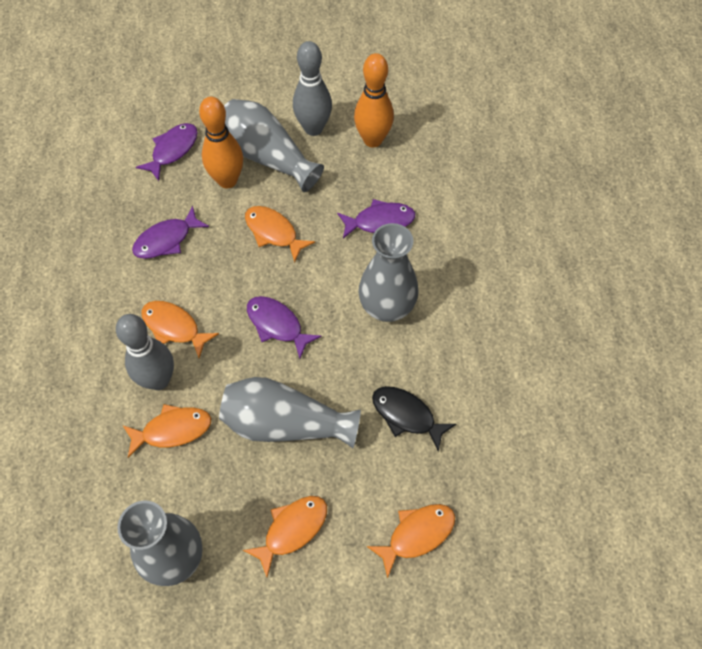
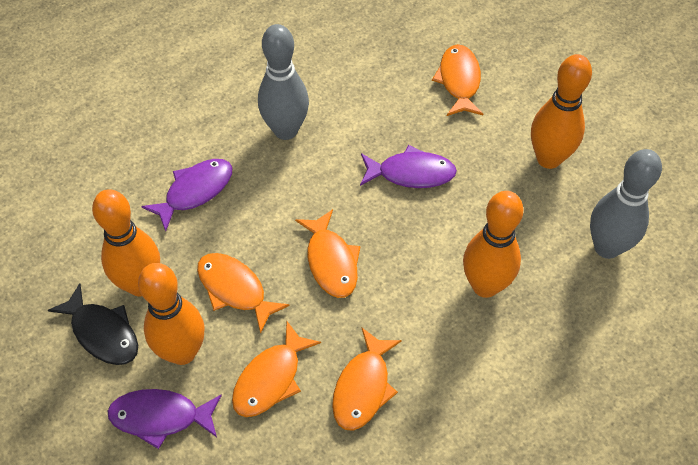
grey vase: 4 -> 0
orange bowling pin: 2 -> 4
purple fish: 4 -> 3

